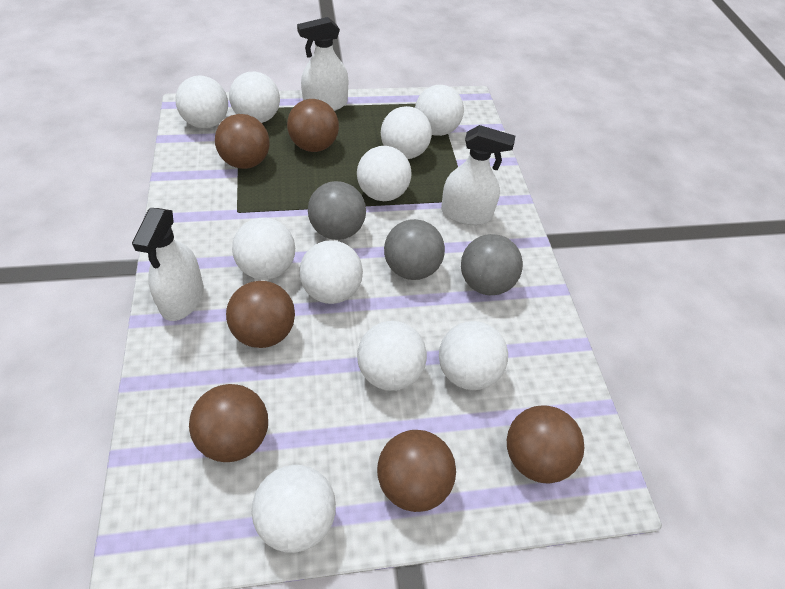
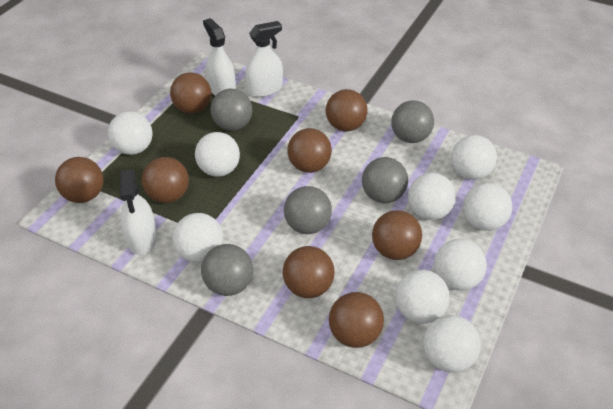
brown ball: 6 -> 8
grey ball: 3 -> 5
white ball: 10 -> 9

